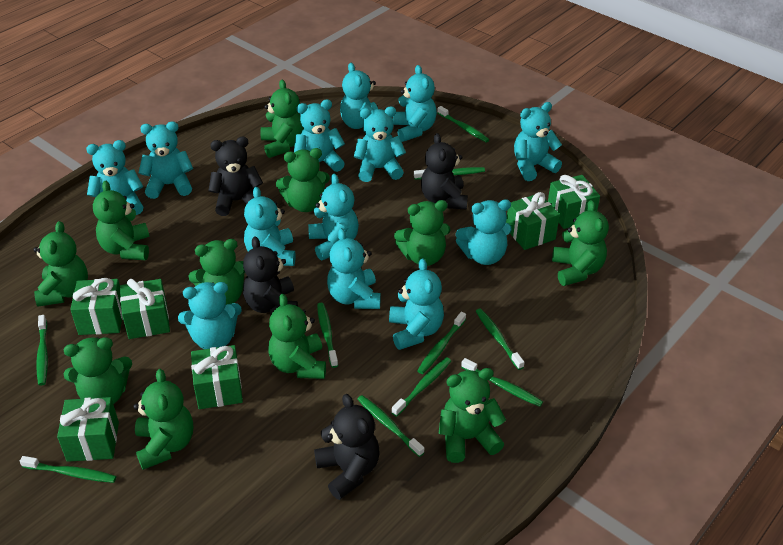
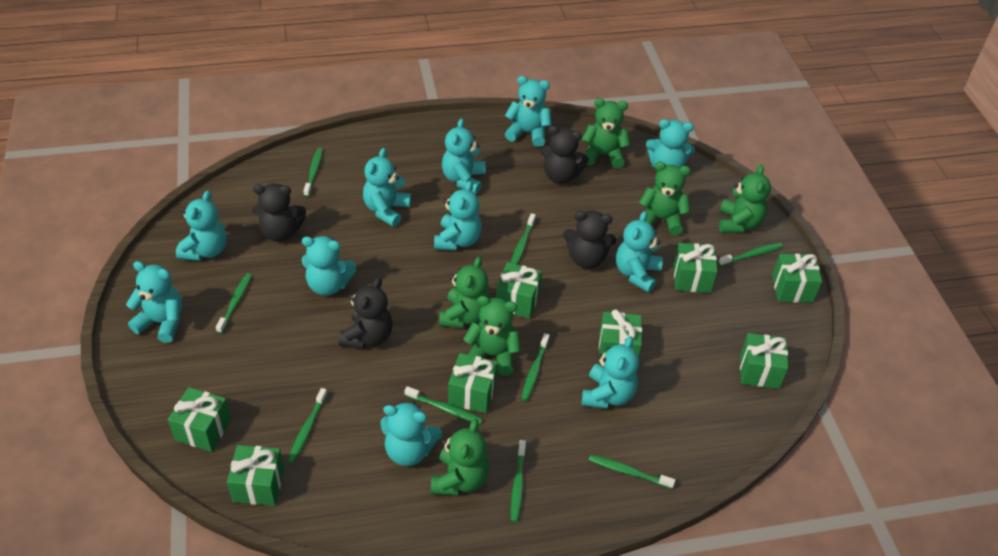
green gift: 6 -> 8
green teddy bear: 11 -> 6
green toothbrush: 10 -> 9
turquoise teddy bear: 13 -> 11

